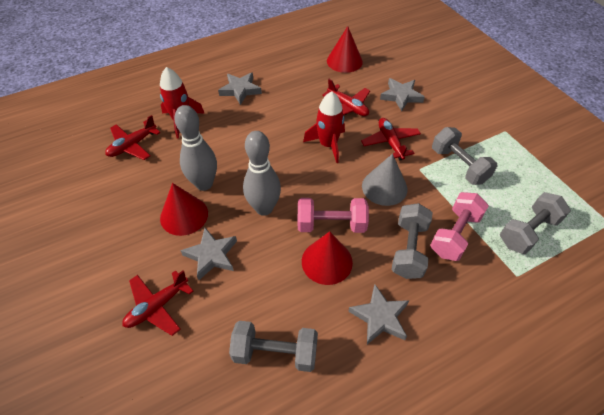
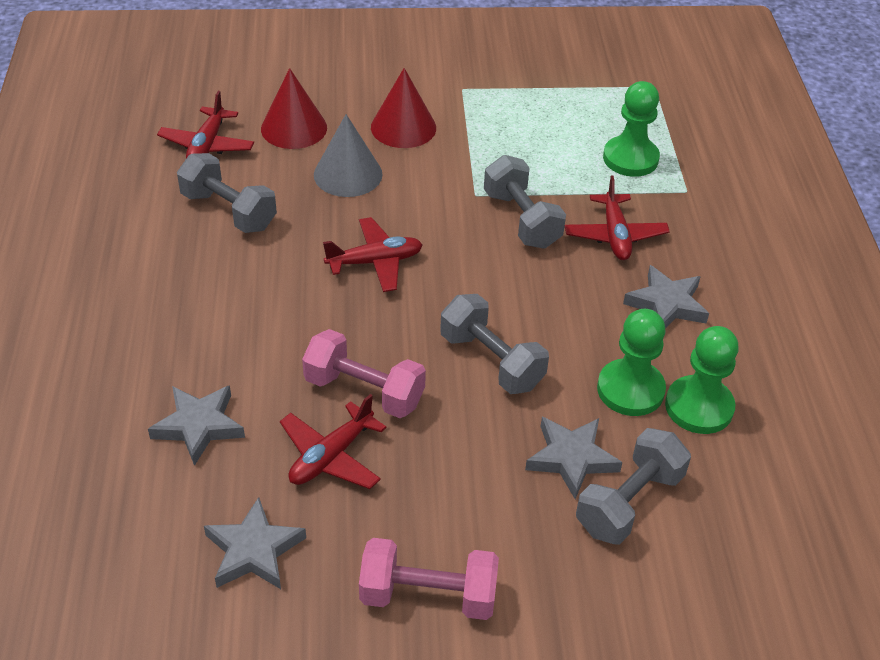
green pawn: 0 -> 3
grey bowling pin: 2 -> 0
red cone: 3 -> 2
red rocket: 2 -> 0

